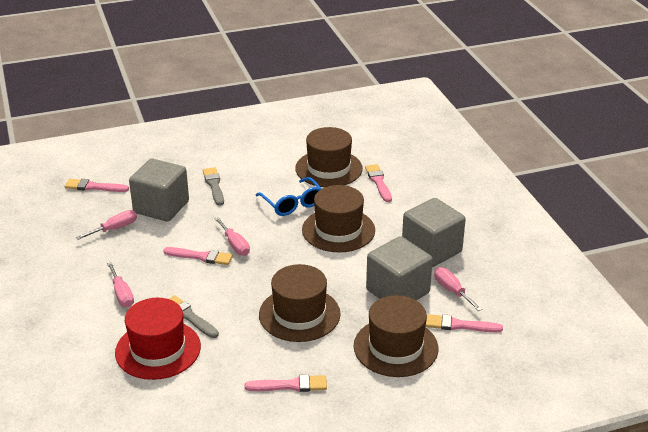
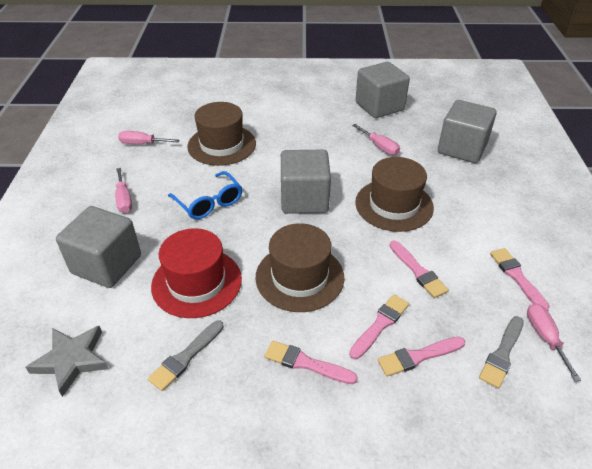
brown hat: 4 -> 3
grey cube: 3 -> 4
grey star: 0 -> 1

